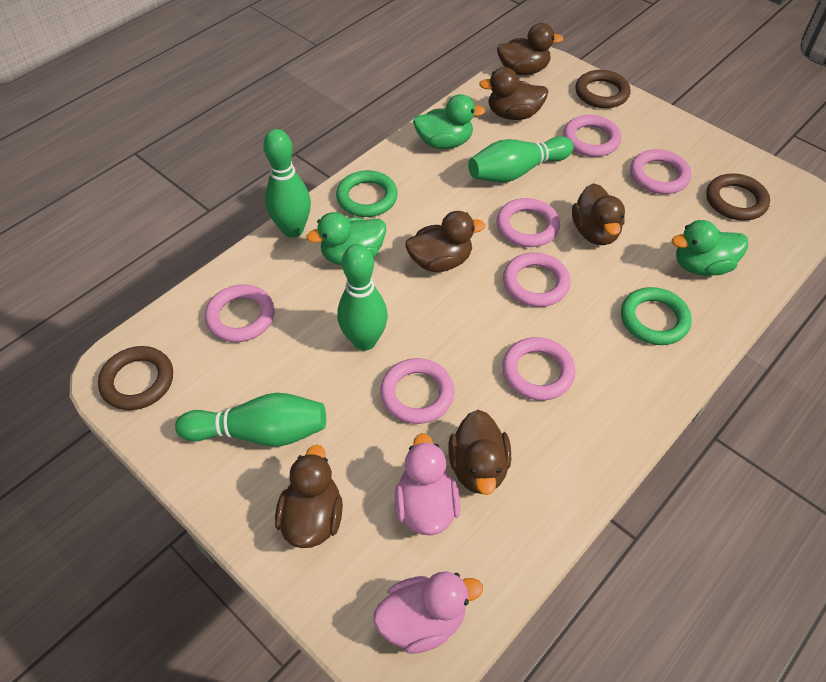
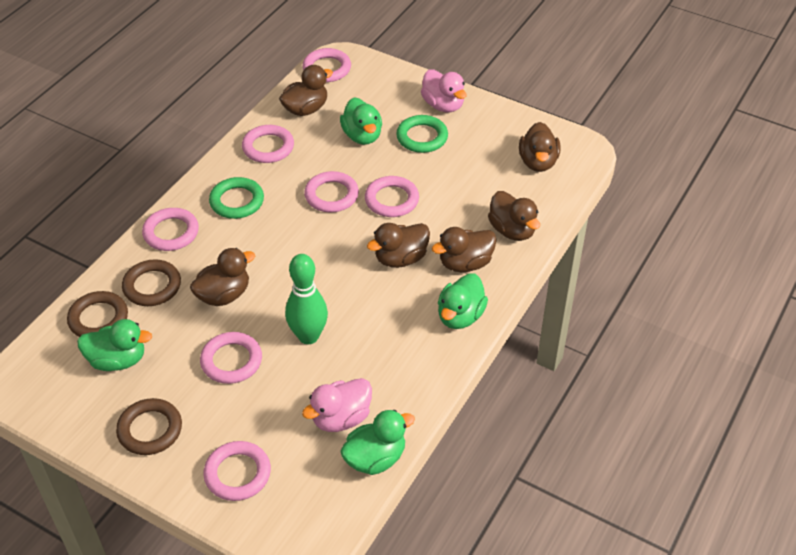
green bowling pin: 4 -> 1
green duck: 3 -> 4

